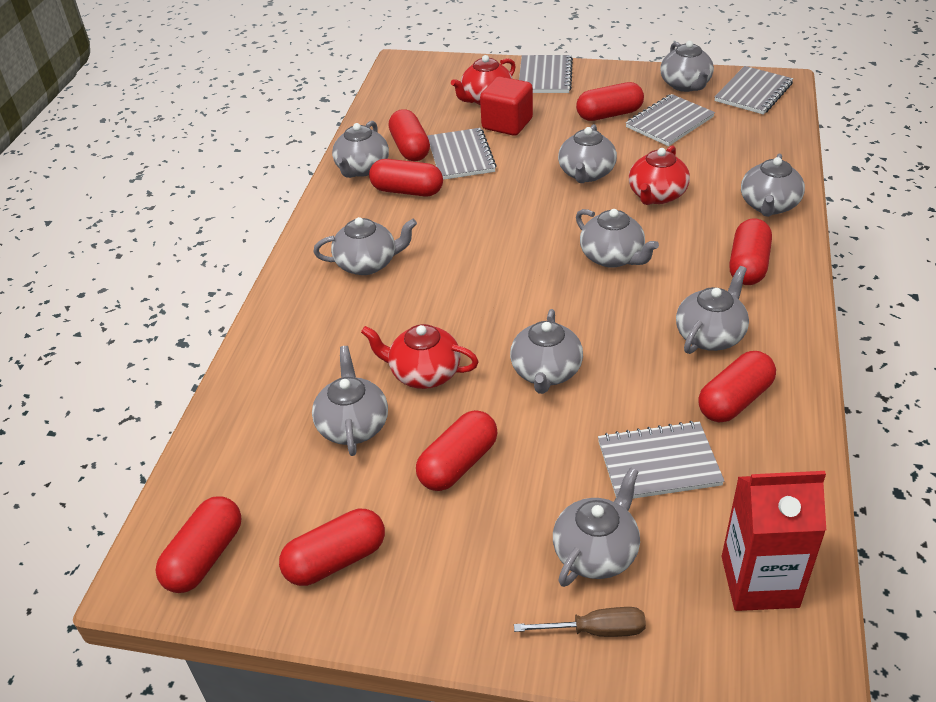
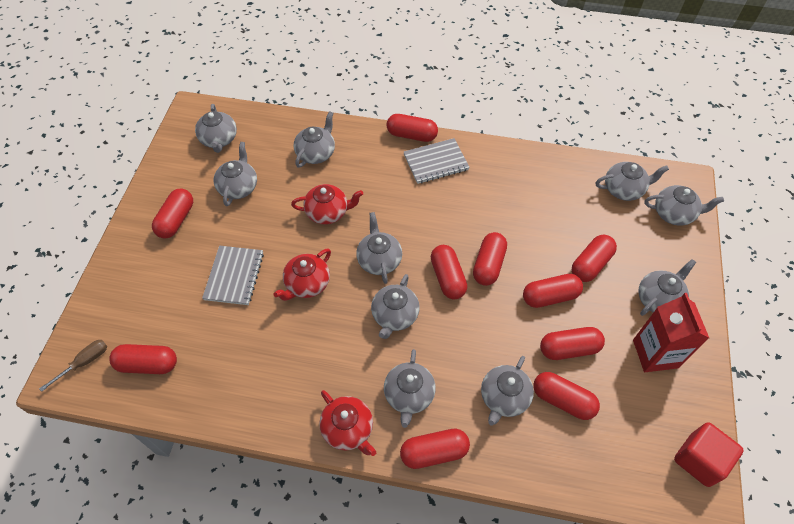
grey notebook: 5 -> 2
red capsule: 8 -> 10

